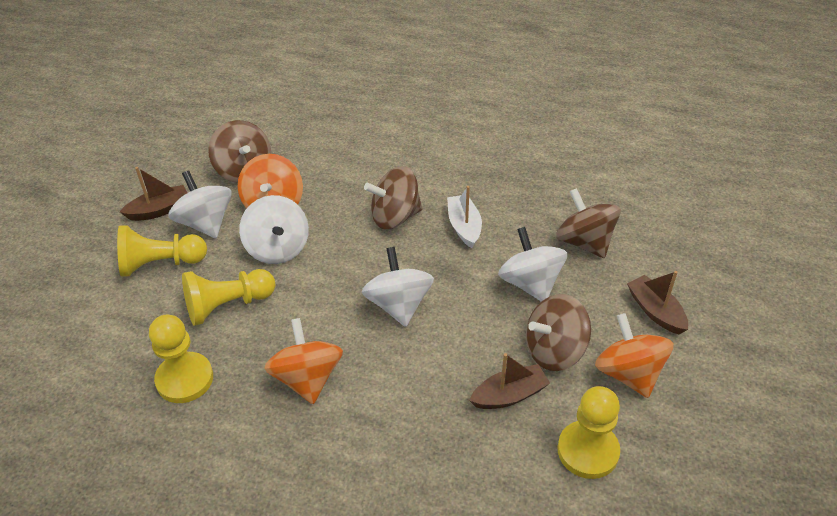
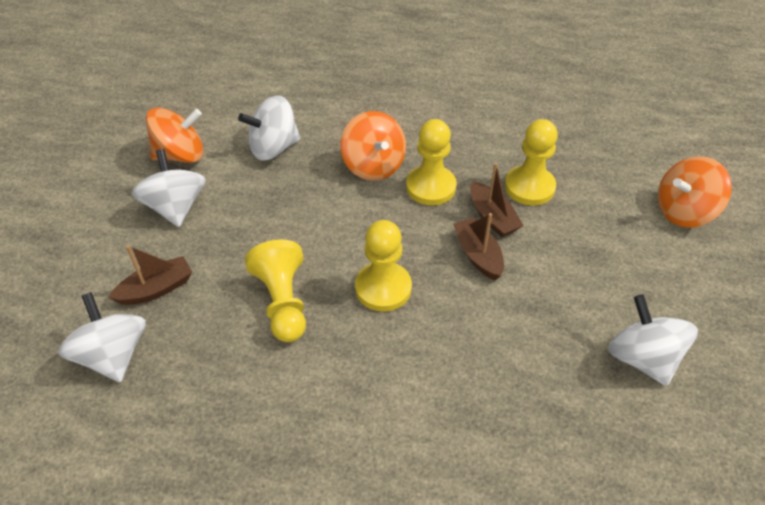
brown spinning top: 4 -> 0
white boat: 1 -> 0

